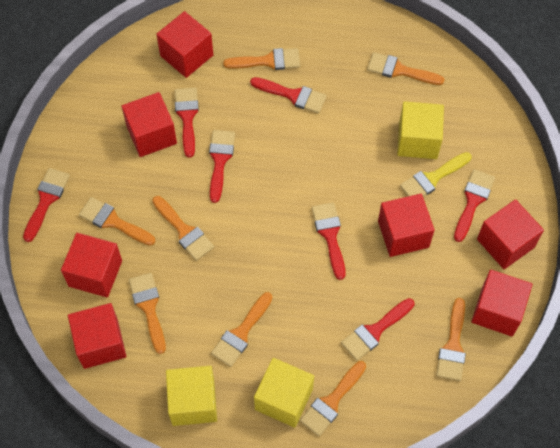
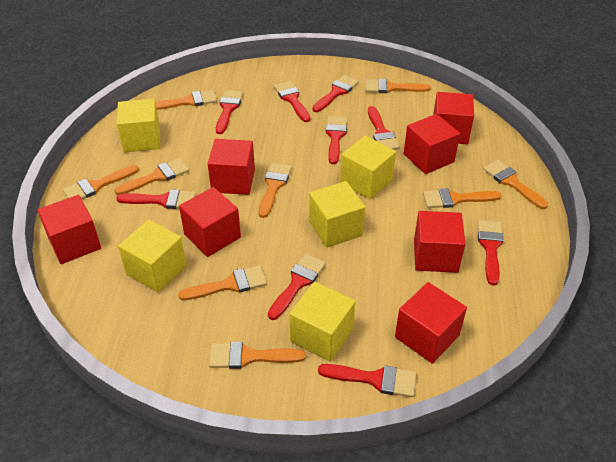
orange brush: 8 -> 9
red brush: 7 -> 9
yellow brush: 1 -> 0
yellow cube: 3 -> 5

